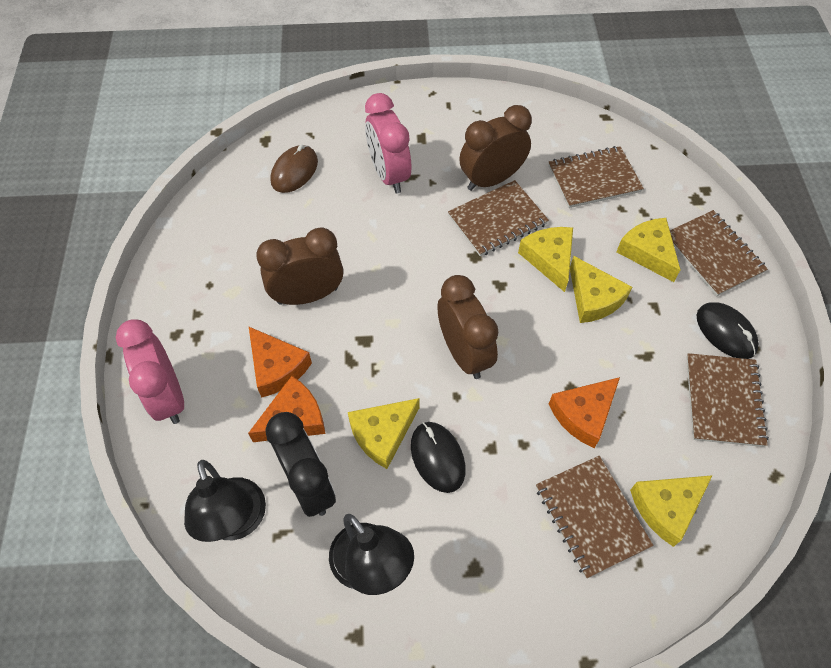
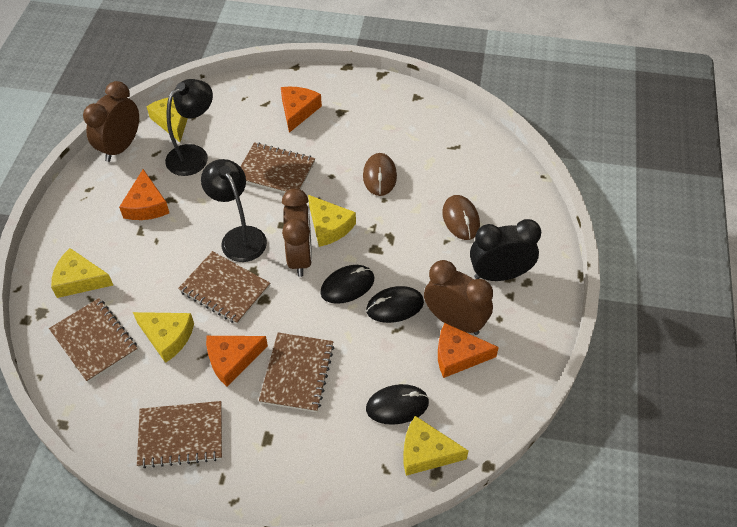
black mouse: 2 -> 3
brown mouse: 1 -> 2
orange cheese: 3 -> 4
pink clock: 2 -> 0

